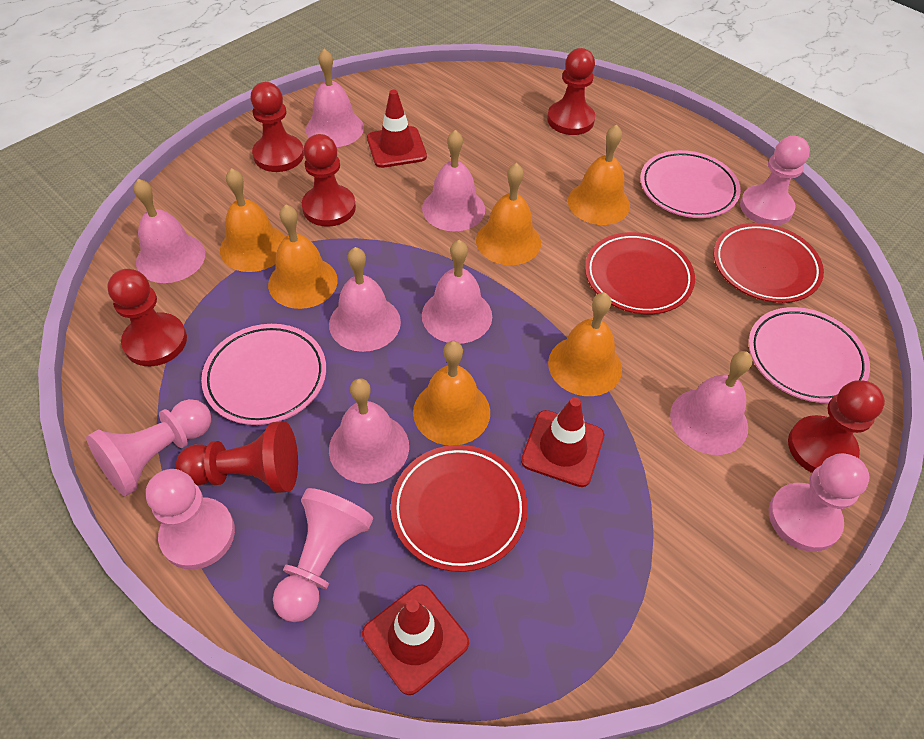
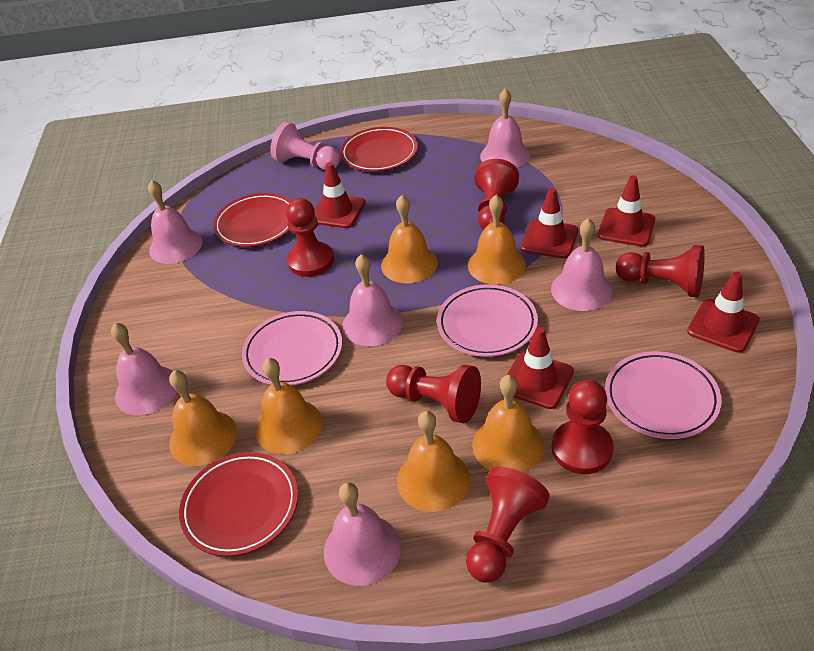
pink bell: 7 -> 6
pink pawn: 5 -> 1
red traffic cone: 3 -> 5

